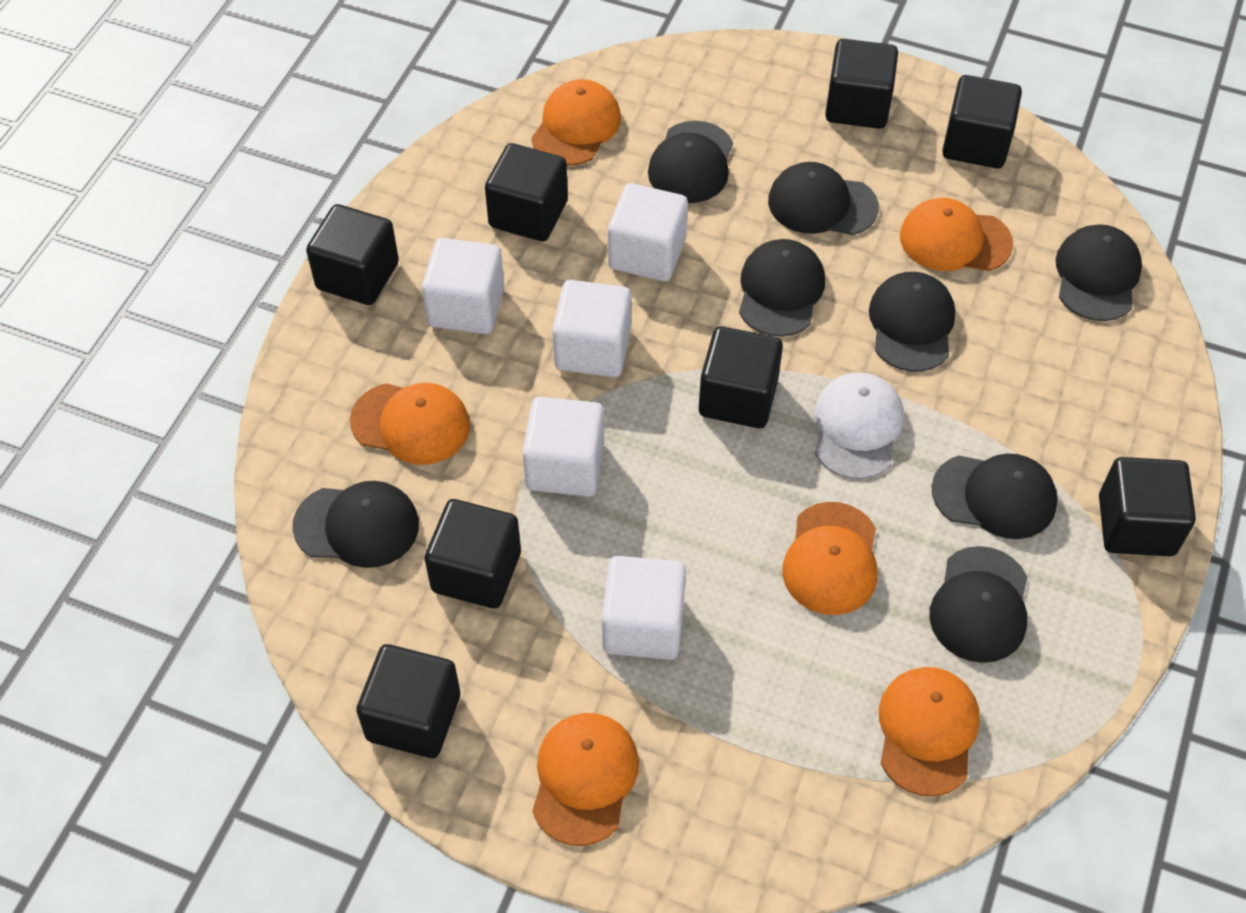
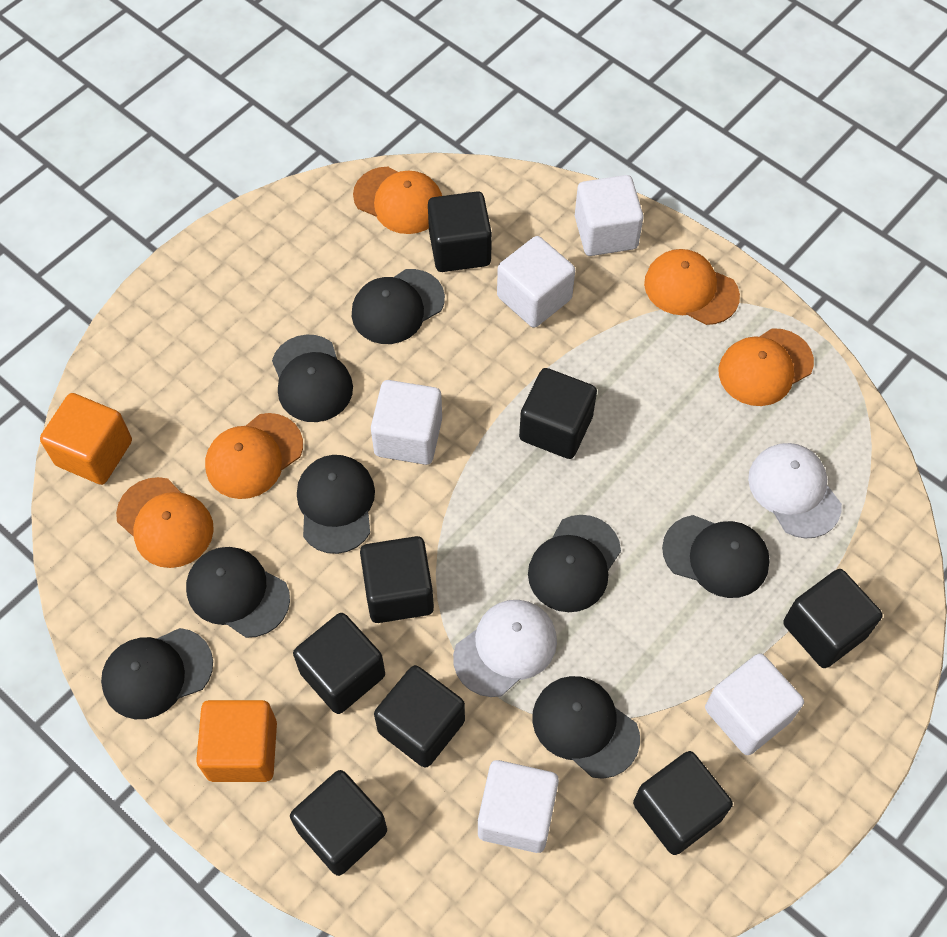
orange cap: 6 -> 5
orange cube: 0 -> 2
white cap: 1 -> 2

